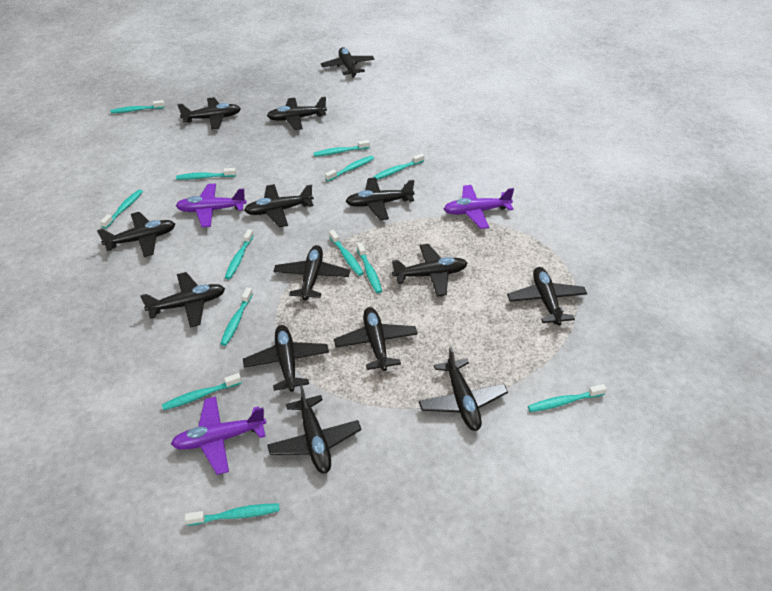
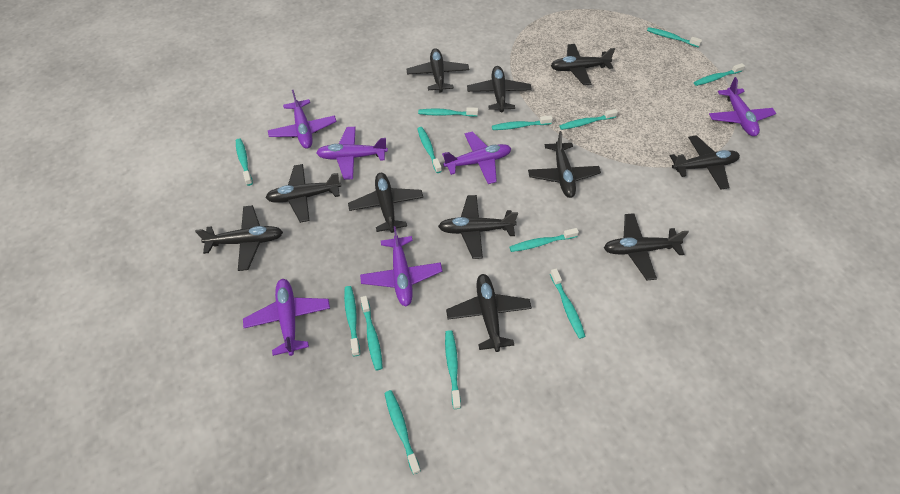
black plane: 14 -> 11
purple plane: 3 -> 6

